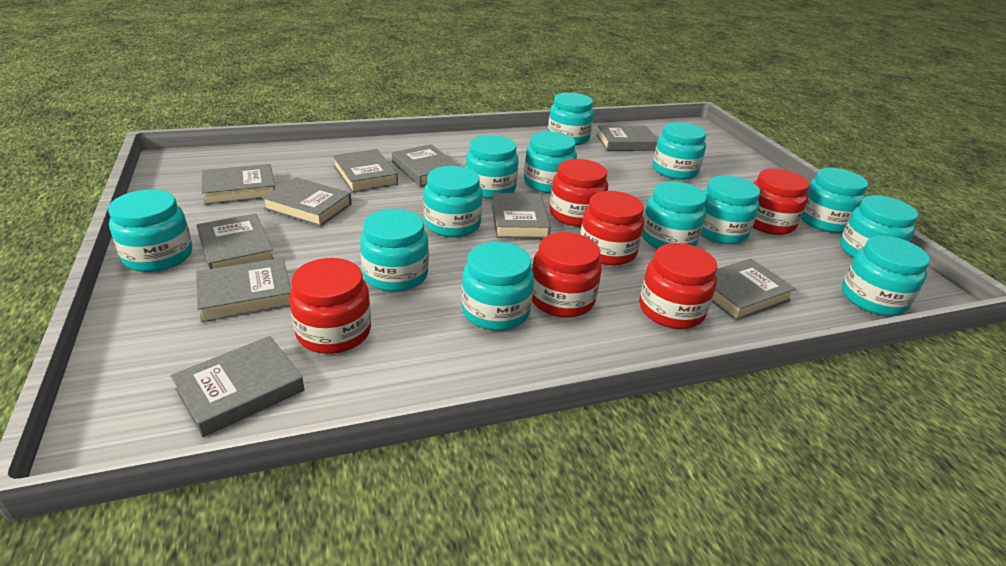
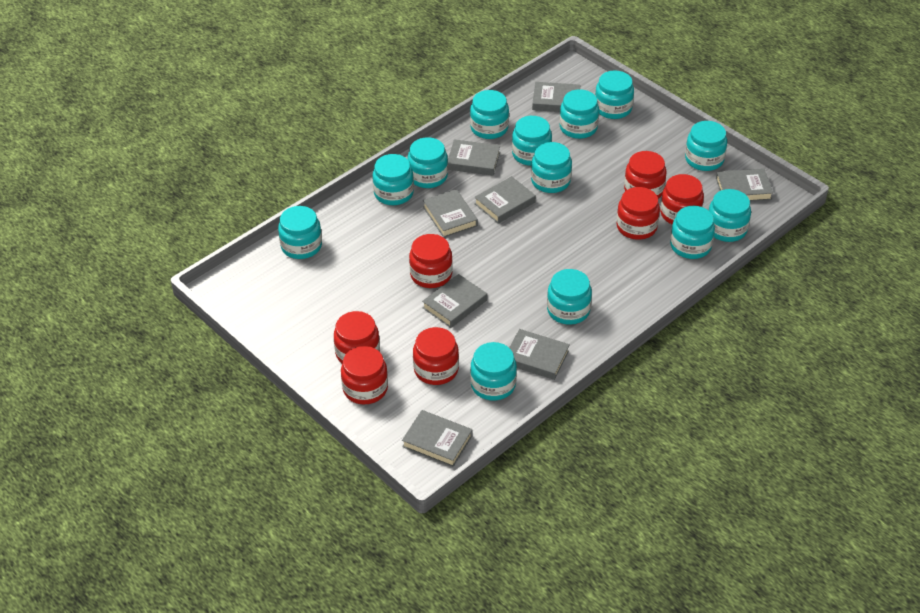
grey book: 10 -> 8
red jar: 6 -> 7

